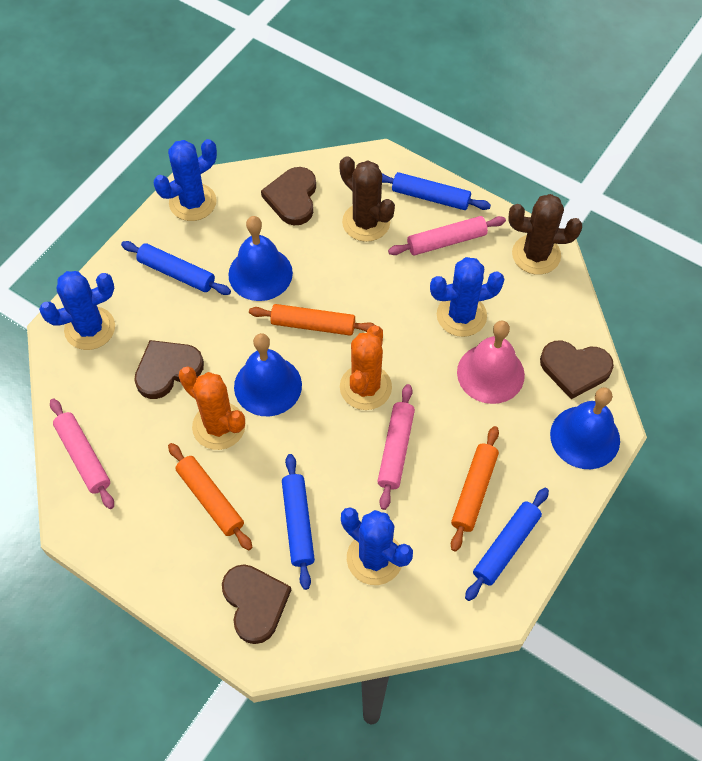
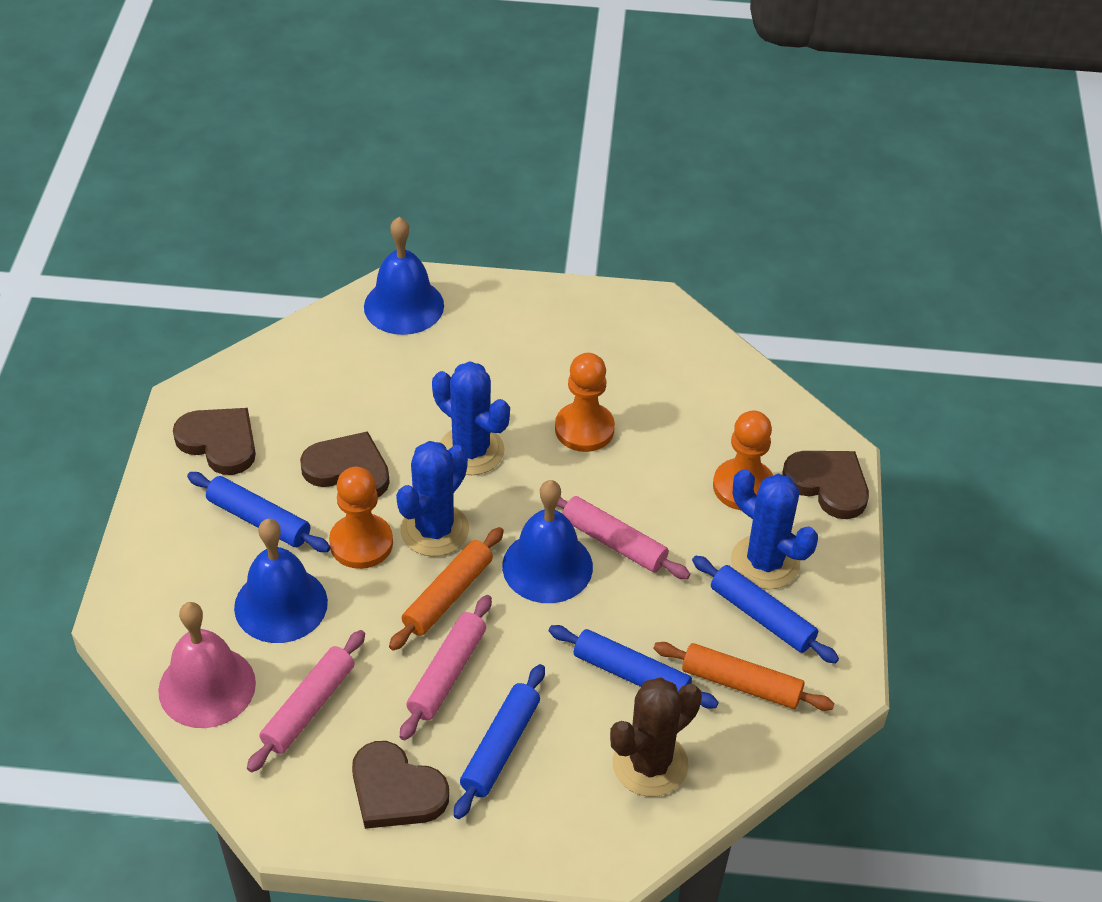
blue cactus: 4 -> 3
brown cactus: 2 -> 1
orange cactus: 2 -> 0
orange pawn: 0 -> 3
orange rolling pin: 3 -> 2

